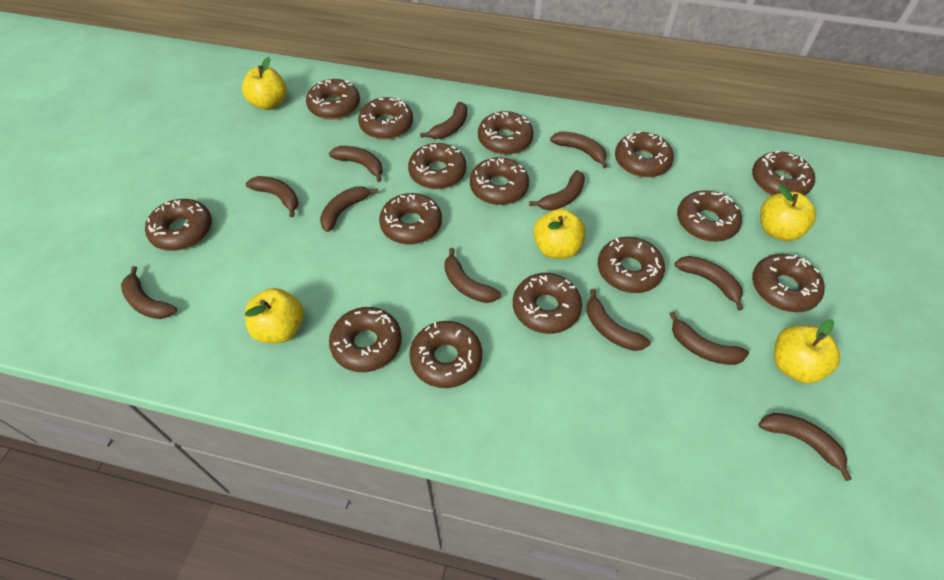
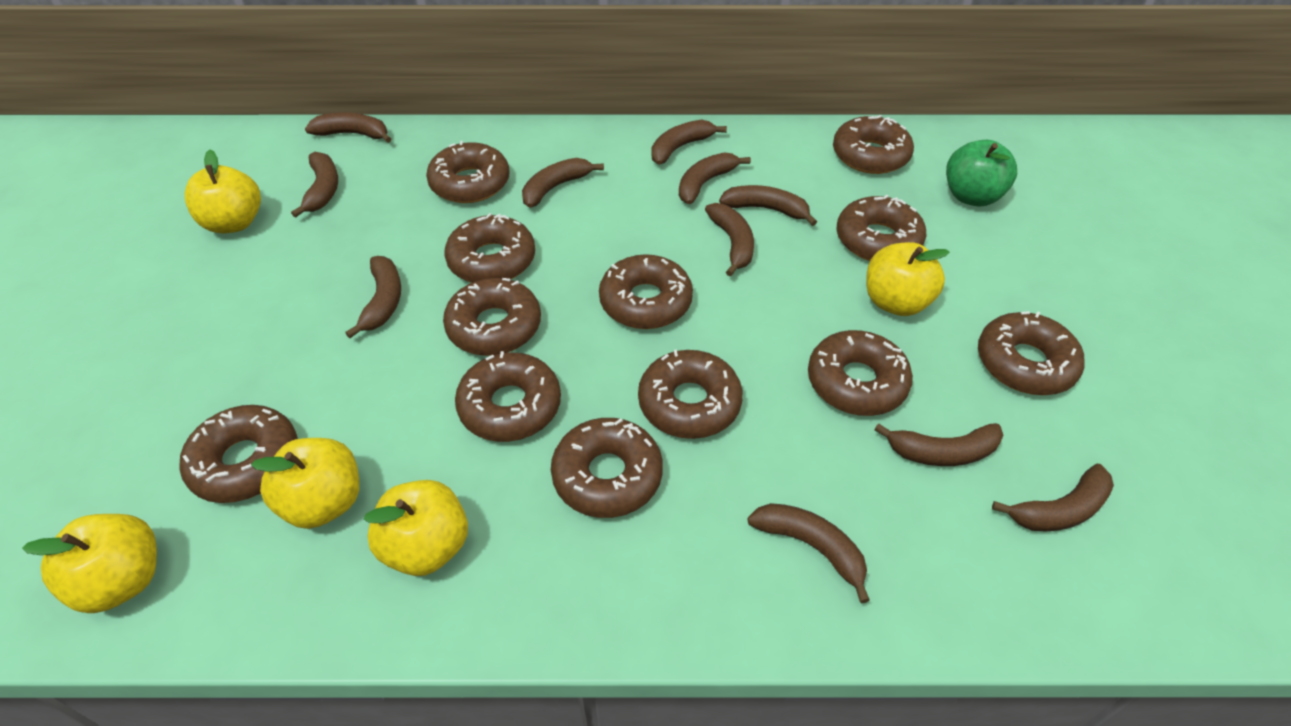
brown banana: 12 -> 11
brown donut: 15 -> 12
green apple: 0 -> 1

